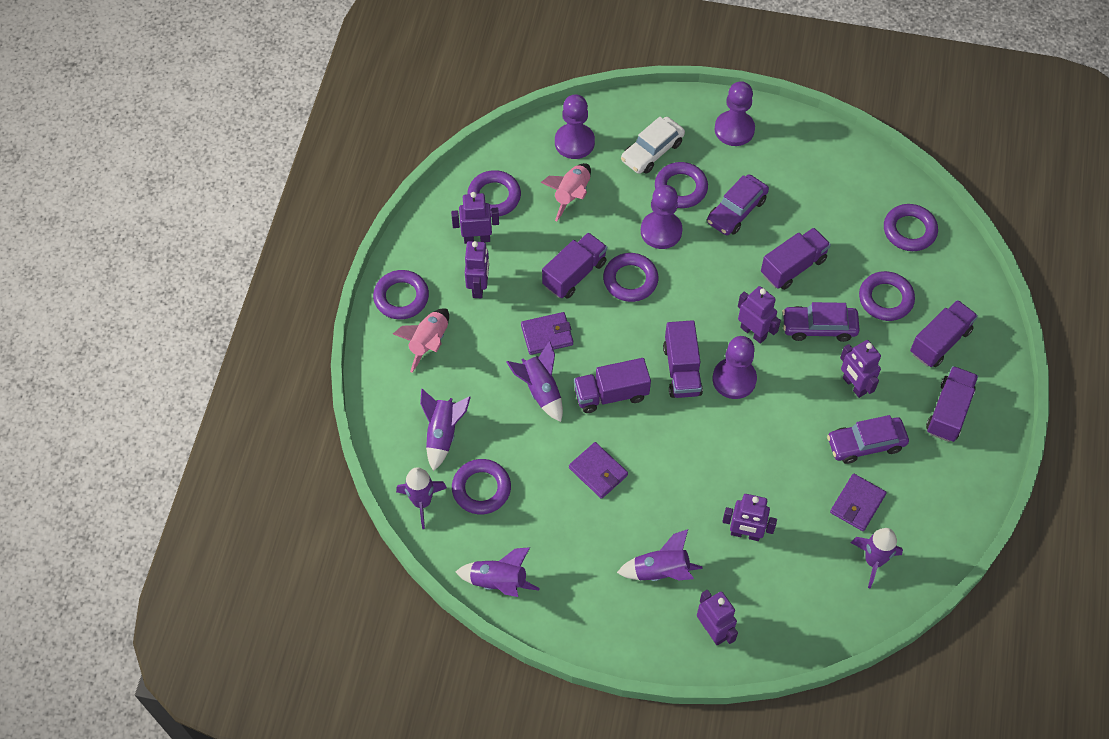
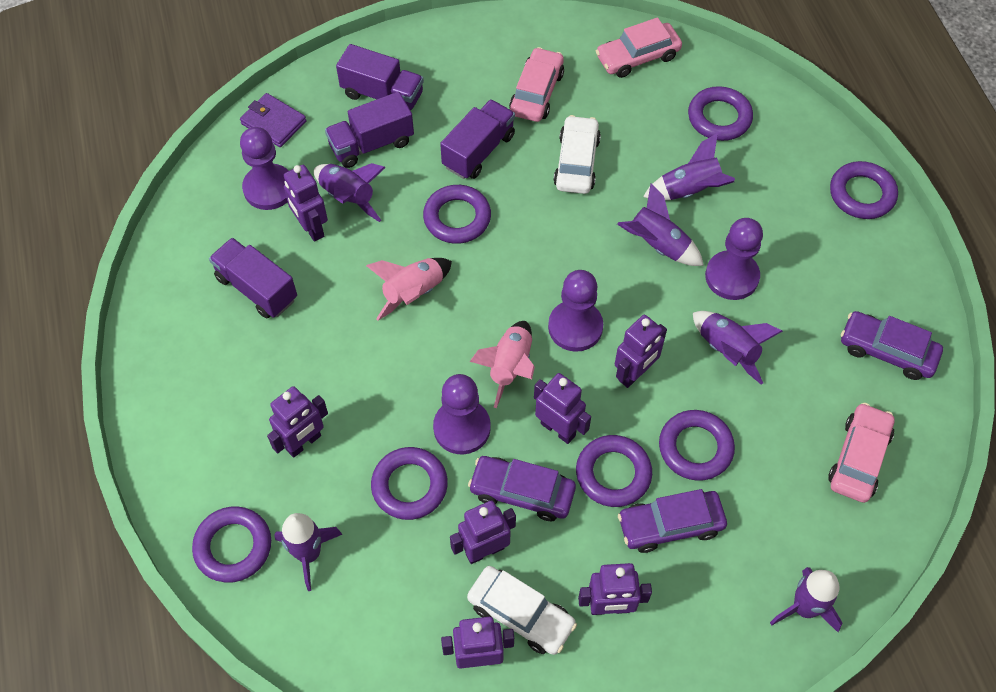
pink car: 0 -> 3
purple robot: 6 -> 7
purple truck: 6 -> 4
purple wallet: 3 -> 1
white car: 1 -> 2

